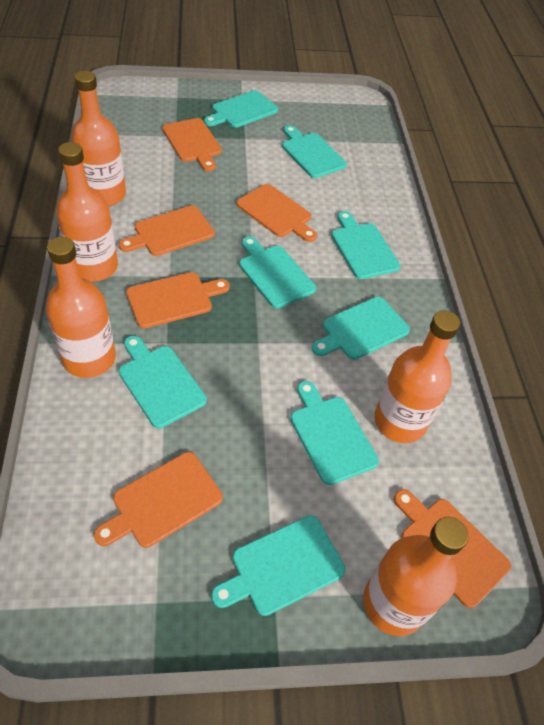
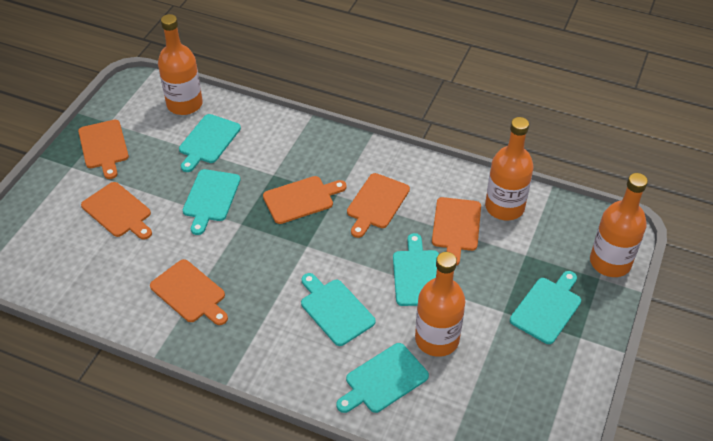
orange bottle: 5 -> 4
turquoise cutting board: 8 -> 6

